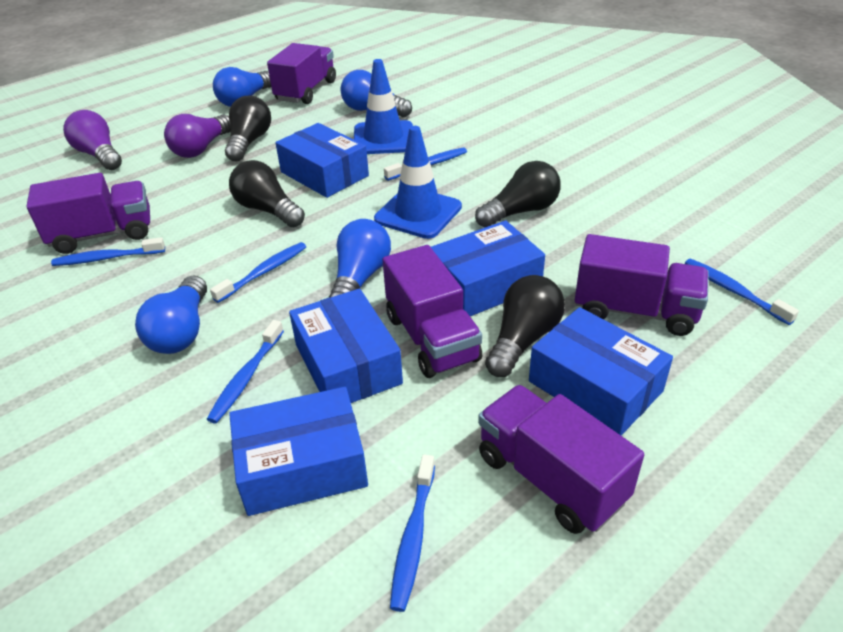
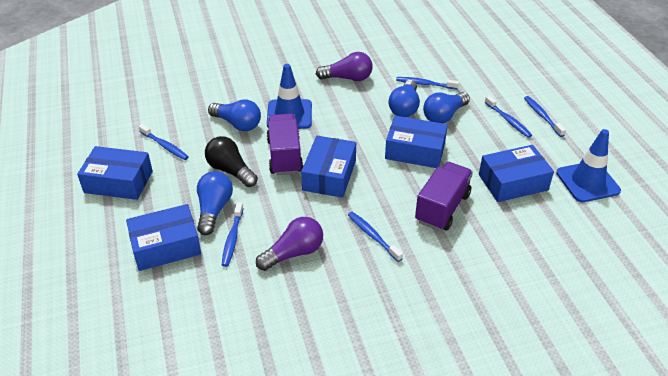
black light bulb: 4 -> 1
purple truck: 5 -> 2

